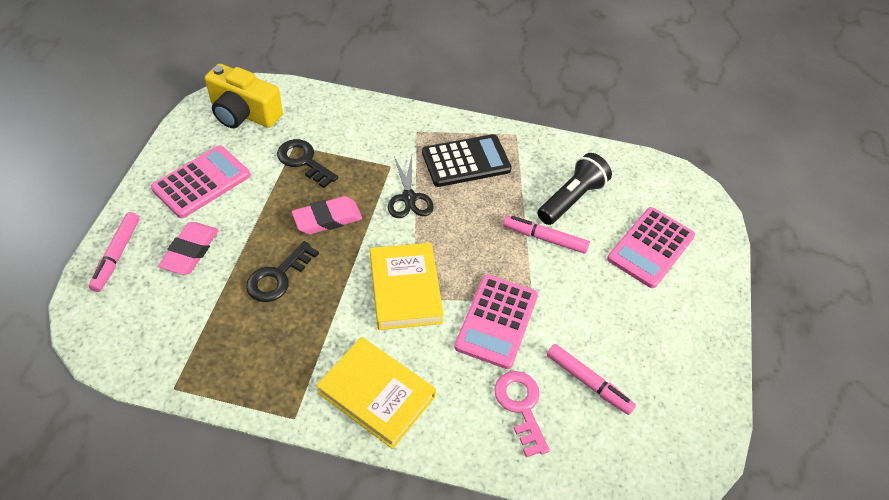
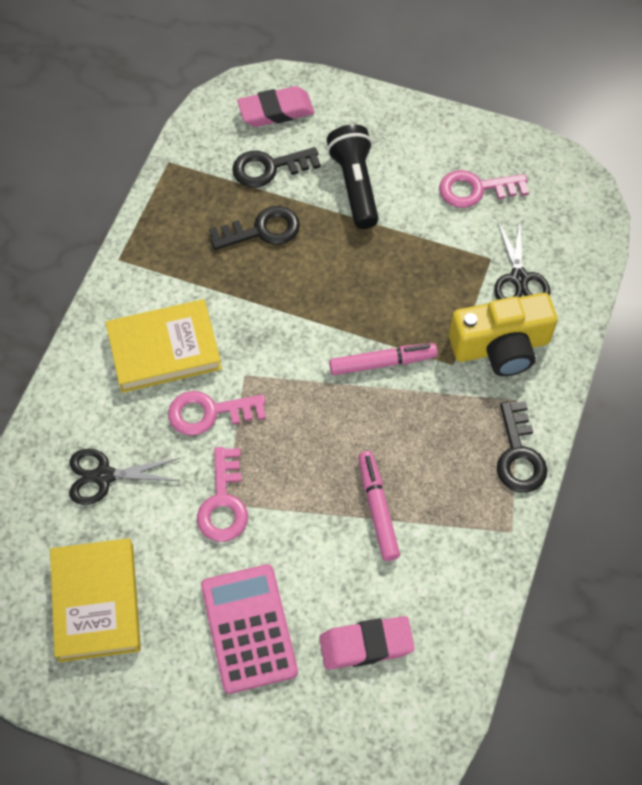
black calculator: 1 -> 0
black key: 2 -> 3
black scissors: 1 -> 2
pink calculator: 3 -> 1
pink key: 1 -> 3
pink marker: 3 -> 2

